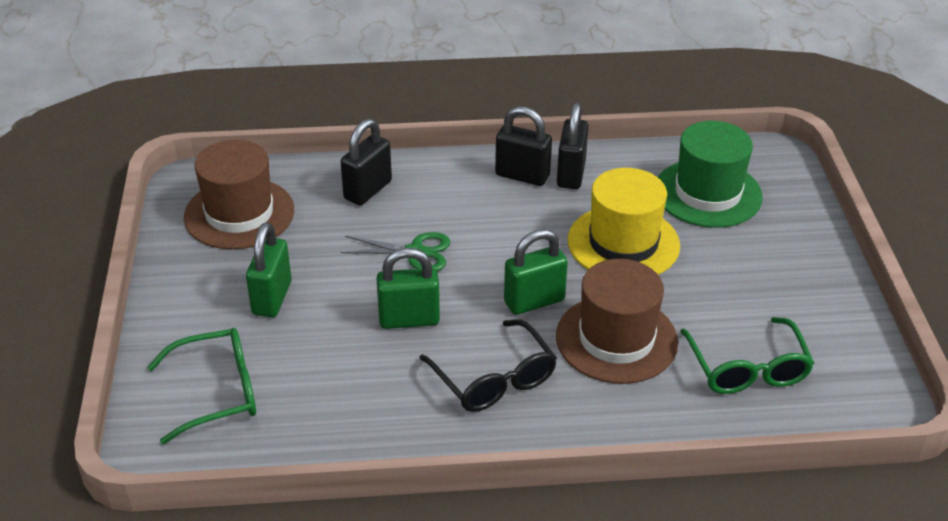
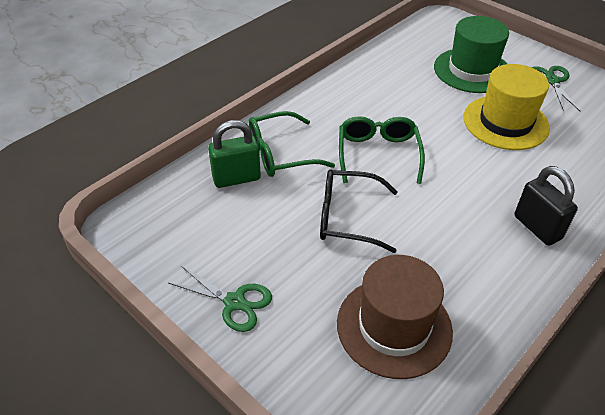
black padlock: 3 -> 1
brown hat: 2 -> 1
green padlock: 3 -> 1
green scissors: 1 -> 2

